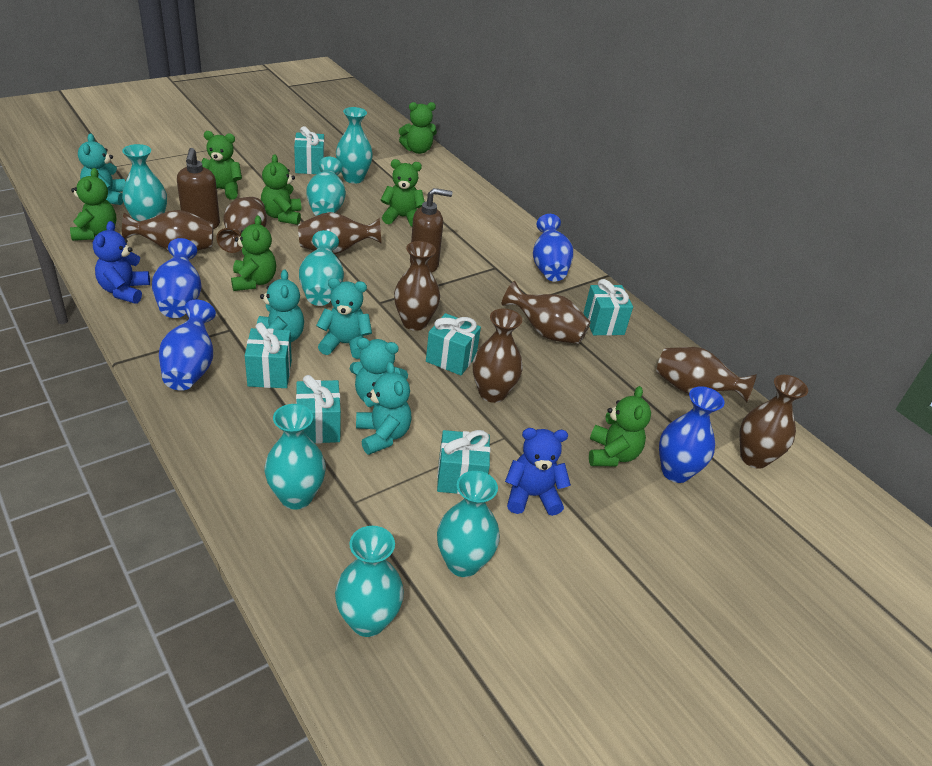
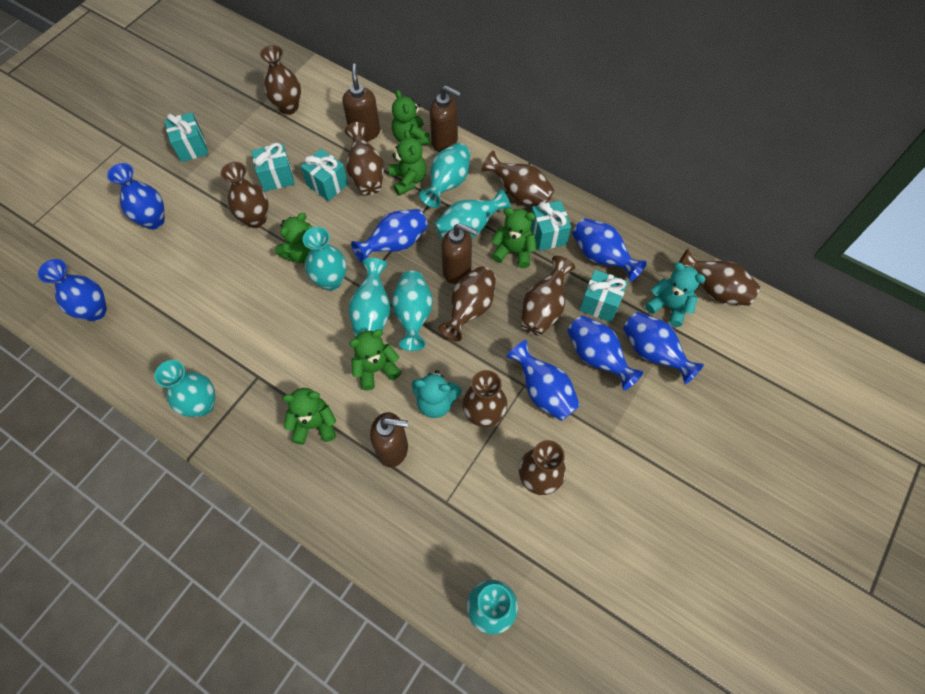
blue teddy bear: 2 -> 0
blue vase: 4 -> 7
brown soap dispenser: 2 -> 4
brown vase: 8 -> 9
green teddy bear: 7 -> 6
turquoise gift: 6 -> 5
turquoise teddy bear: 5 -> 2

